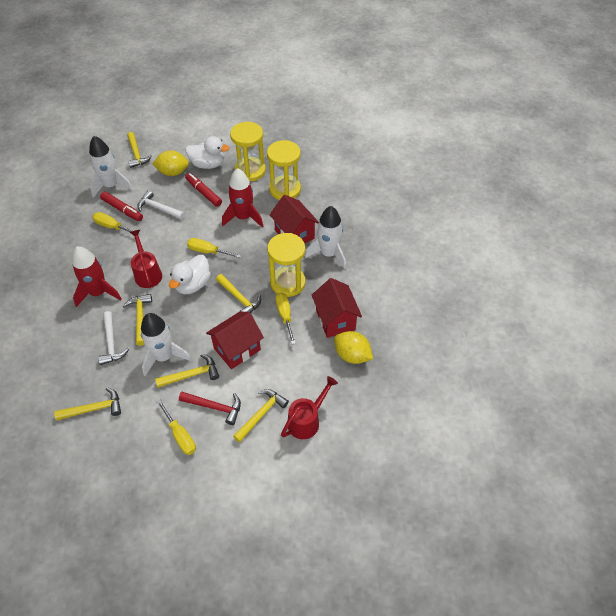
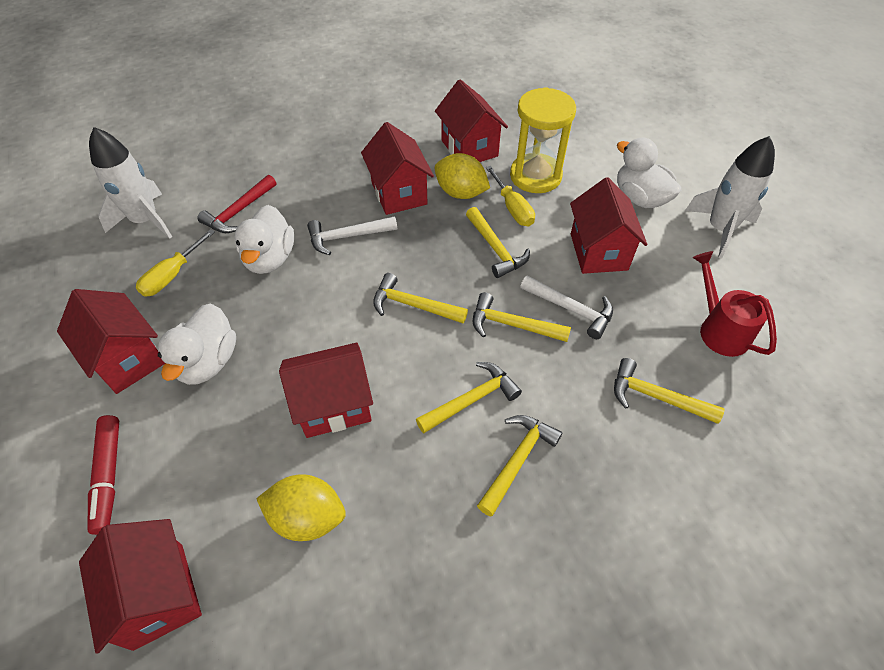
red house: 3 -> 6
red marker: 2 -> 1
red rocket: 2 -> 0
red watering can: 2 -> 1
white duck: 2 -> 3
white rocket: 3 -> 2
yellow hourglass: 3 -> 1
yellow screwdriver: 4 -> 2

